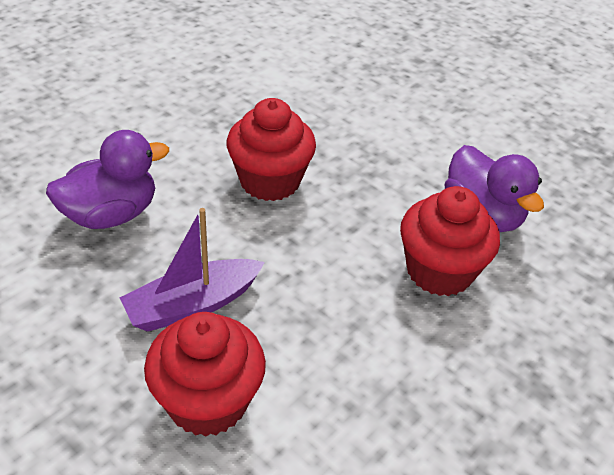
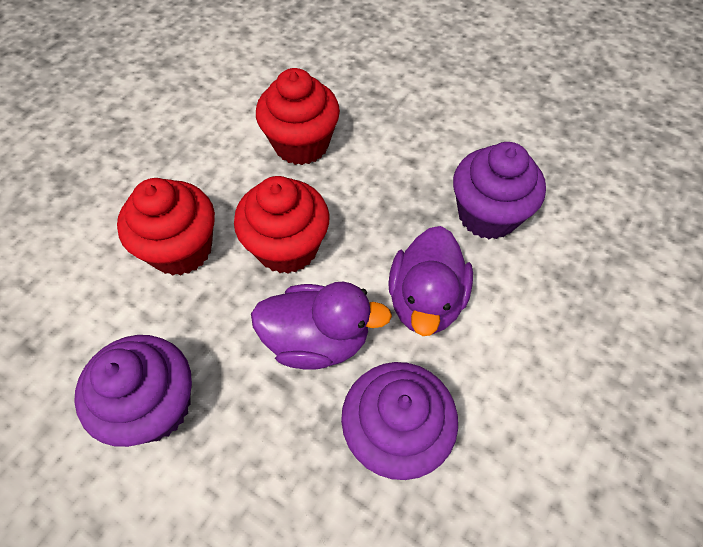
purple boat: 1 -> 0
purple cupcake: 0 -> 3

